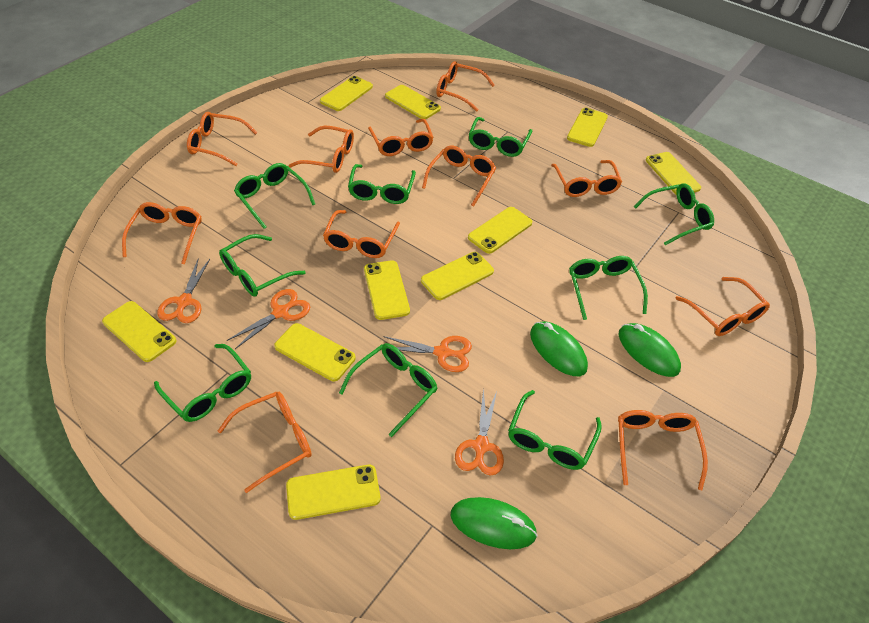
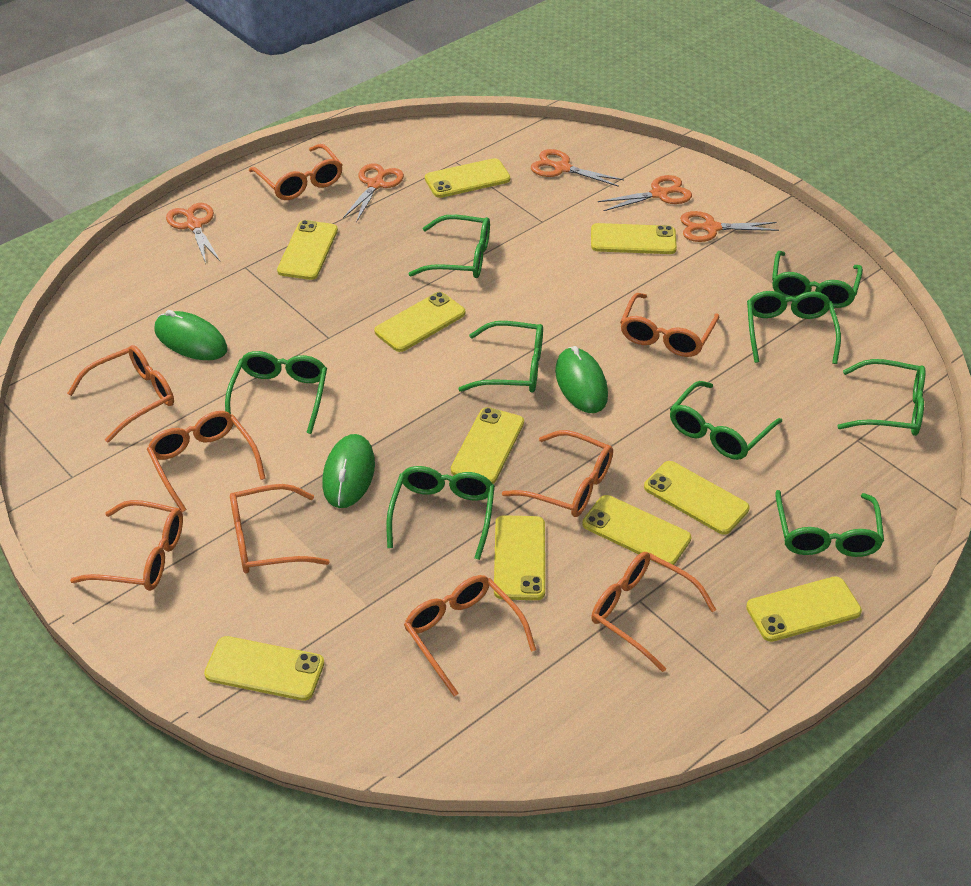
orange glasses: 11 -> 9
orange scissors: 4 -> 5

